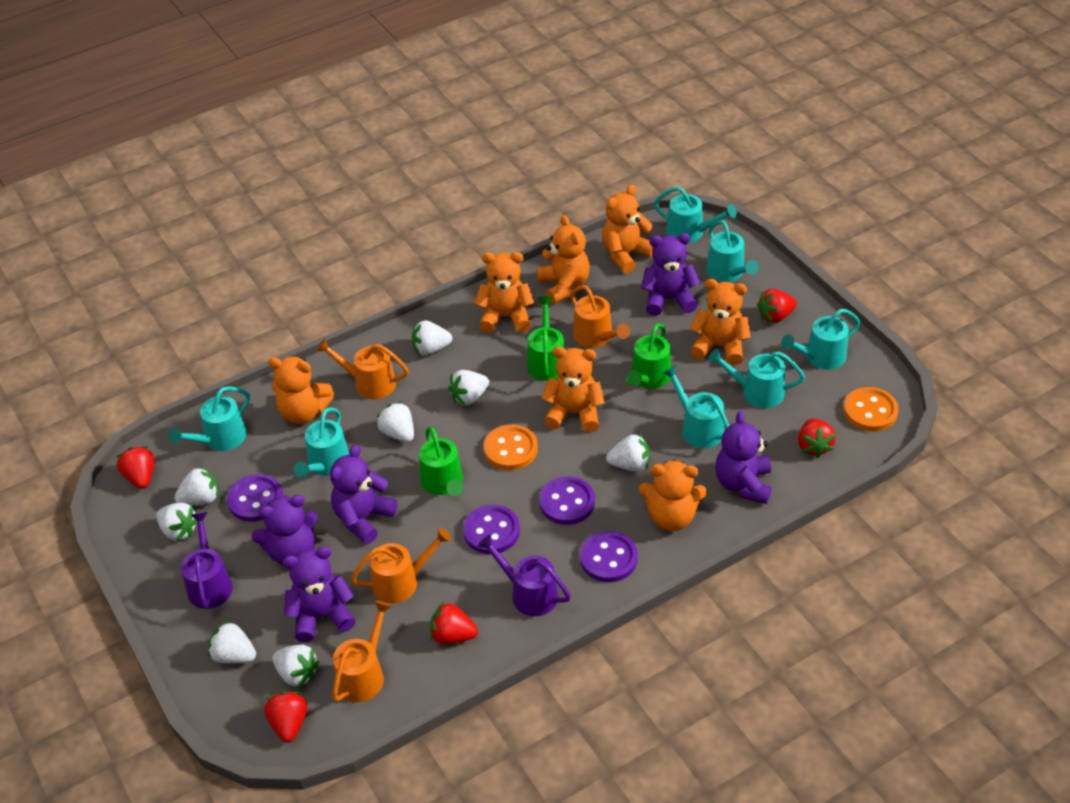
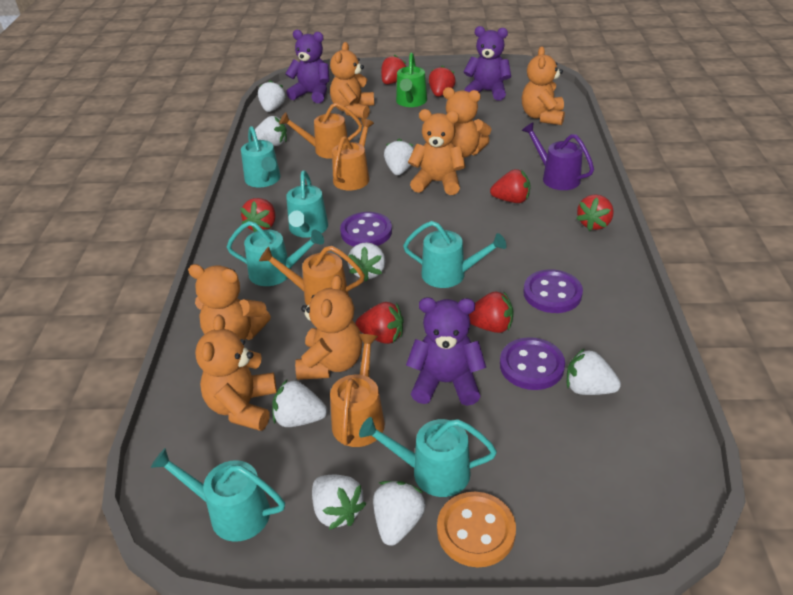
green watering can: 3 -> 1
orange button: 2 -> 1
purple button: 4 -> 3
purple teddy bear: 5 -> 3
purple watering can: 2 -> 1
red strawberry: 5 -> 7
turquoise watering can: 7 -> 6

